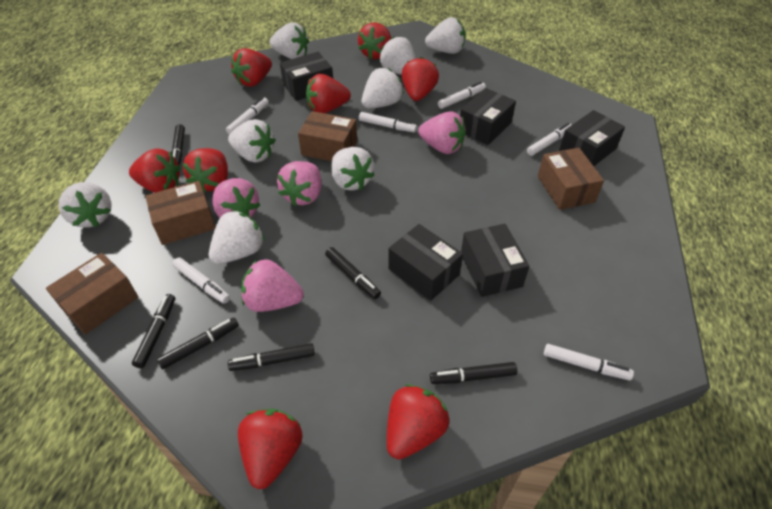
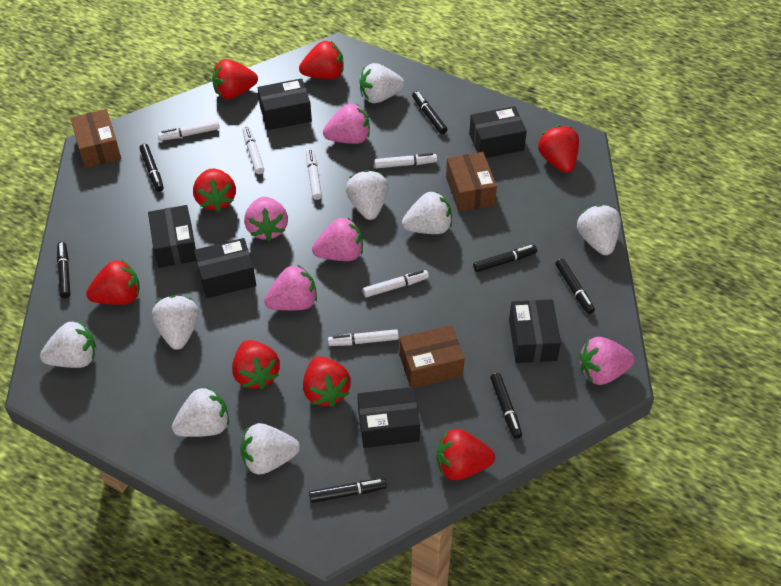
black box: 5 -> 6
black marker: 6 -> 7
brown box: 4 -> 3
pink strawberry: 4 -> 5

